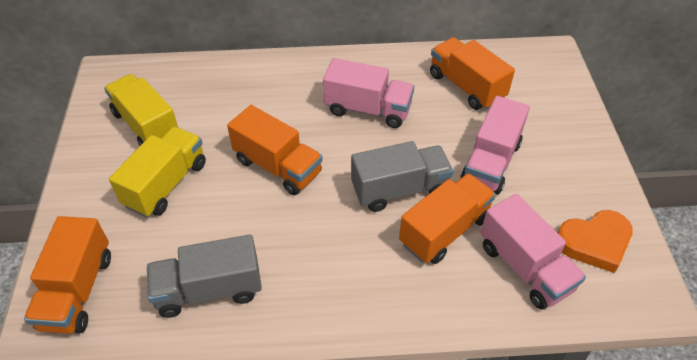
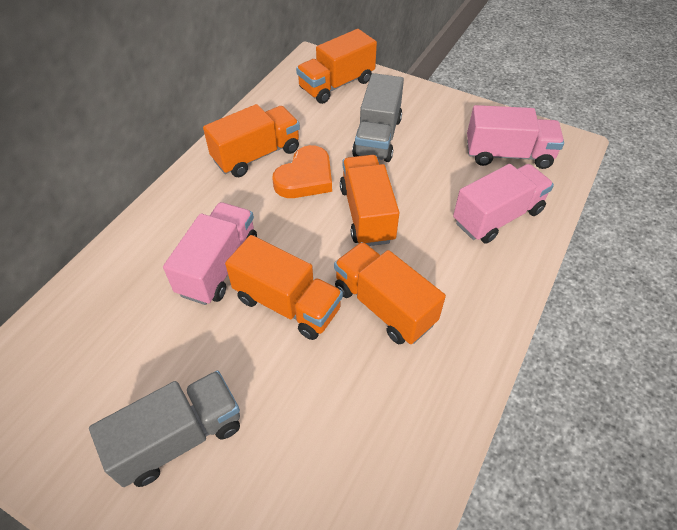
orange truck: 4 -> 5
yellow truck: 2 -> 0

